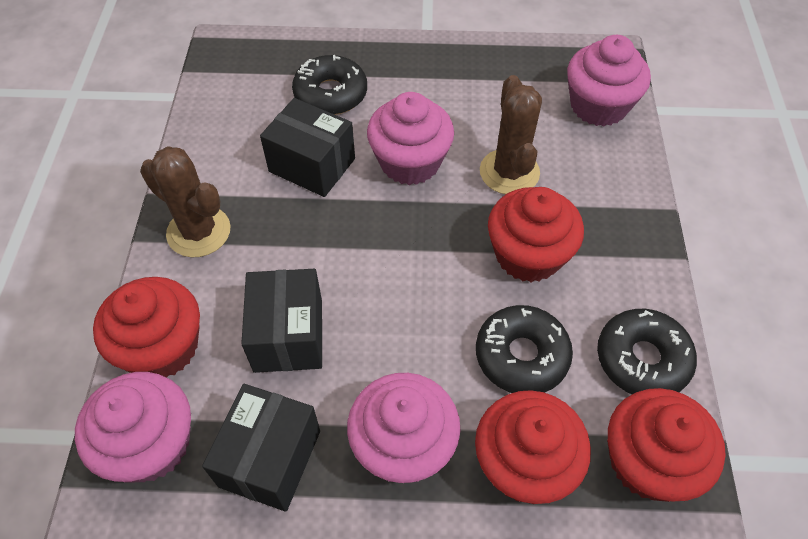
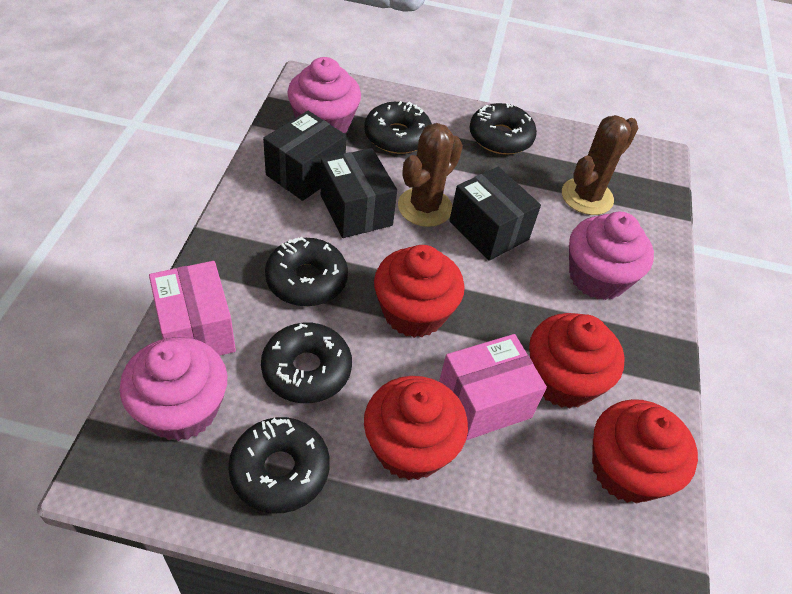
black donut: 3 -> 5
pink box: 0 -> 2
pink cupcake: 4 -> 3

